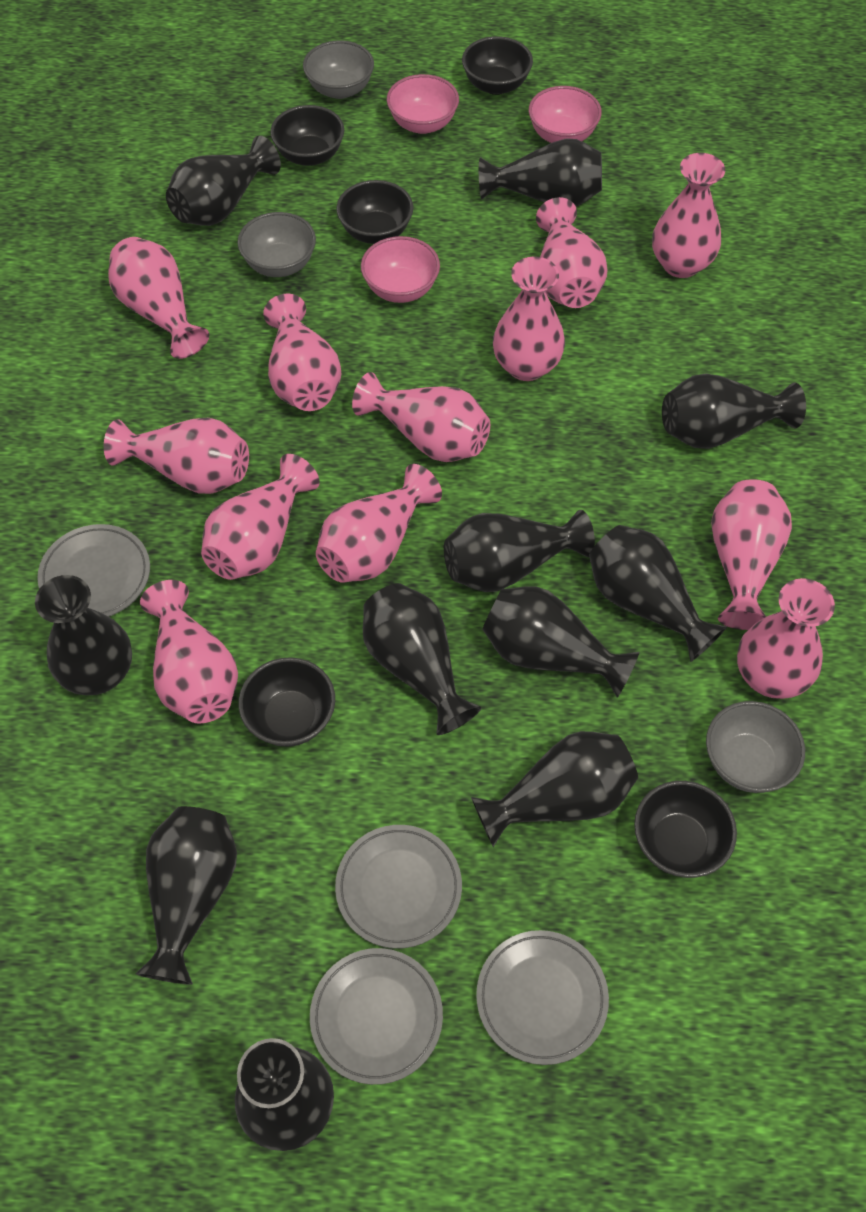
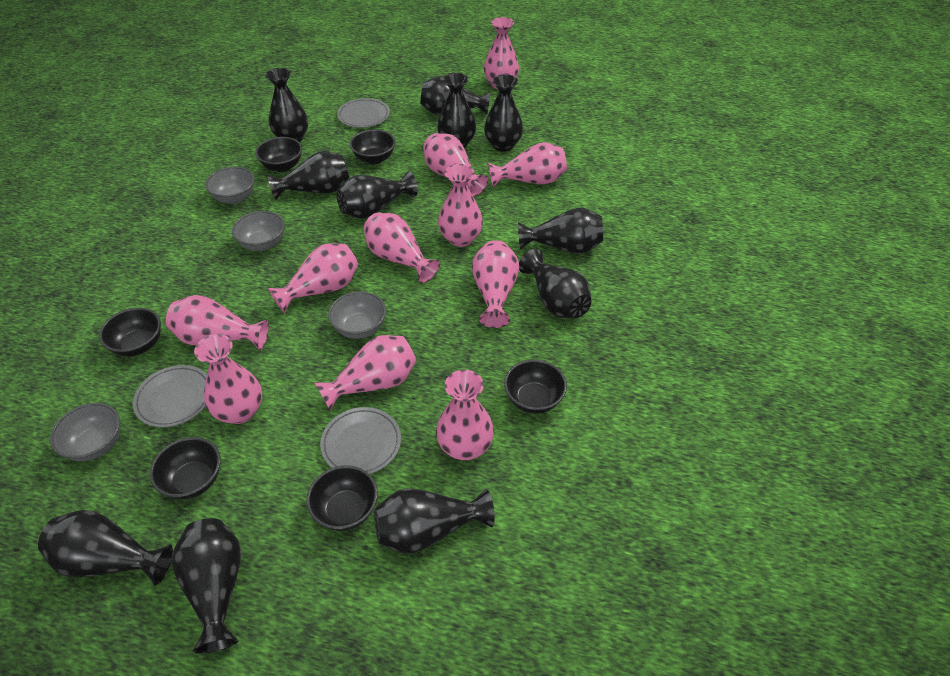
black bowl: 5 -> 6
grey bowl: 3 -> 4
grey plate: 4 -> 3
pink bowl: 3 -> 0
pink vase: 12 -> 11

